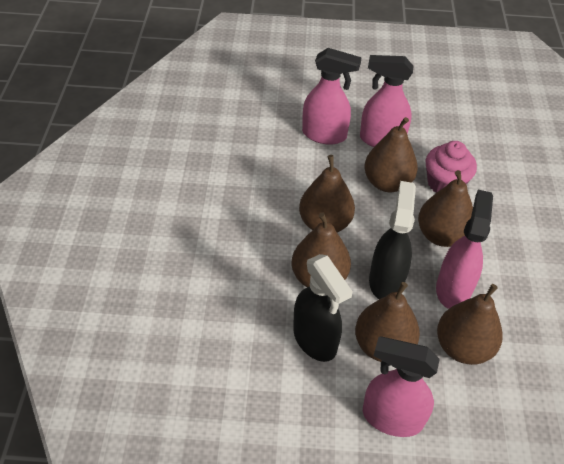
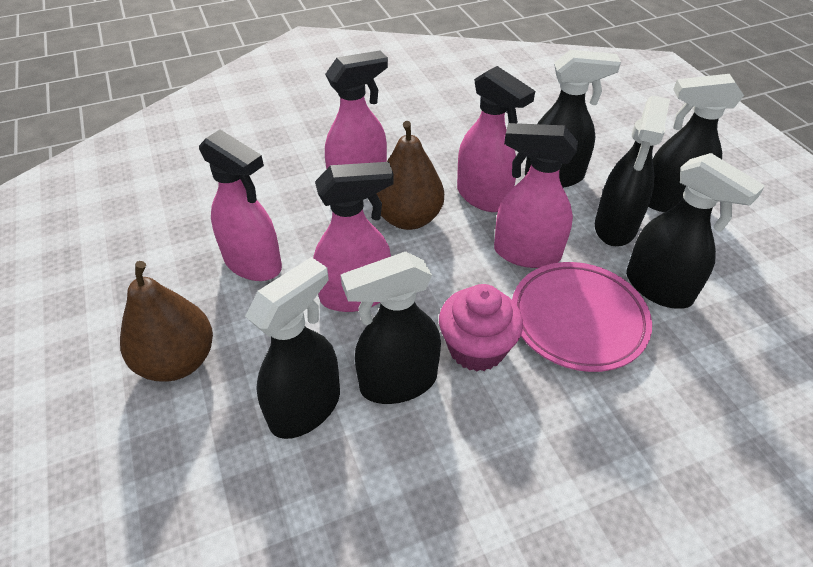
black spray bottle: 2 -> 6
brown pear: 6 -> 2
pink plate: 0 -> 1
pink spray bottle: 4 -> 5

